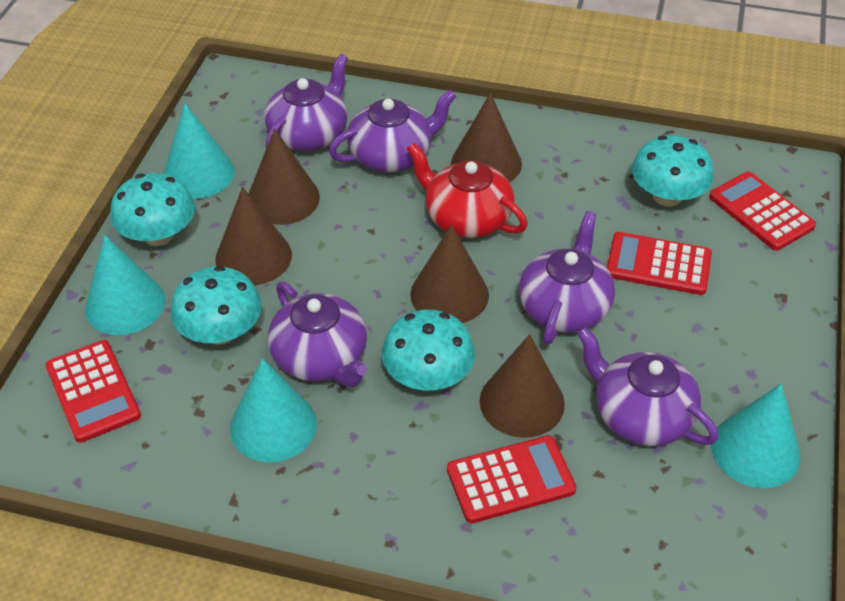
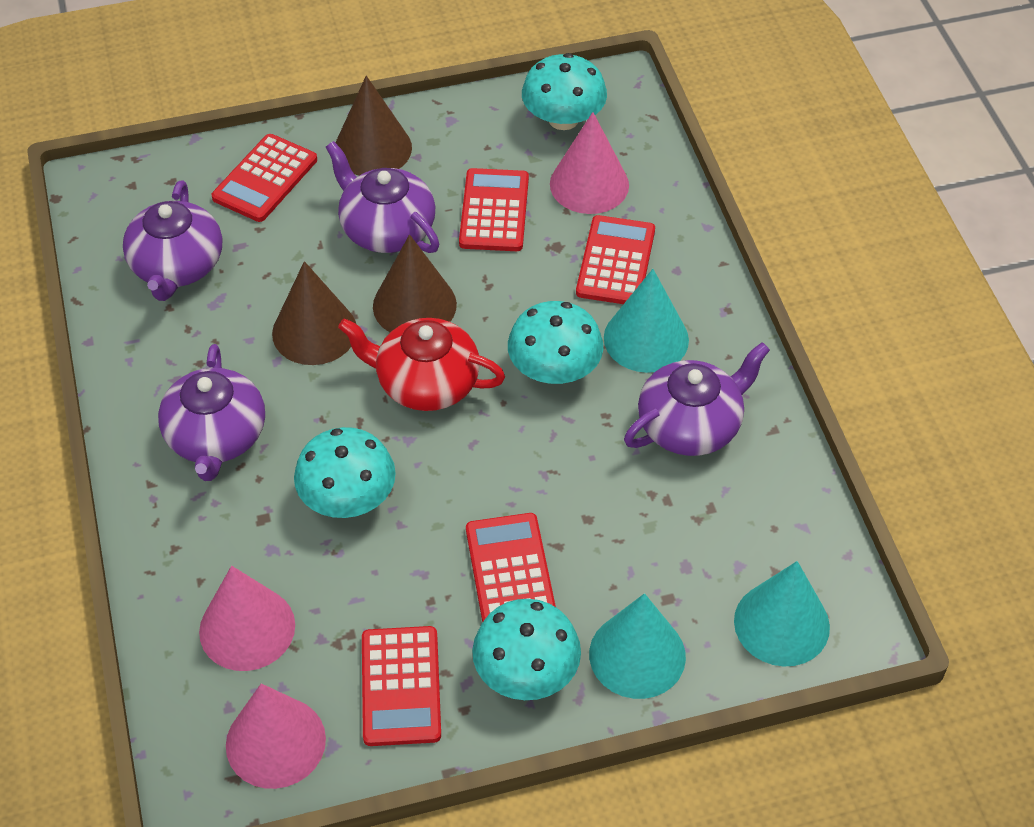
brown cone: 5 -> 3
pink cone: 0 -> 3
purple teapot: 5 -> 4
red calculator: 4 -> 5
turquoise cone: 4 -> 3

